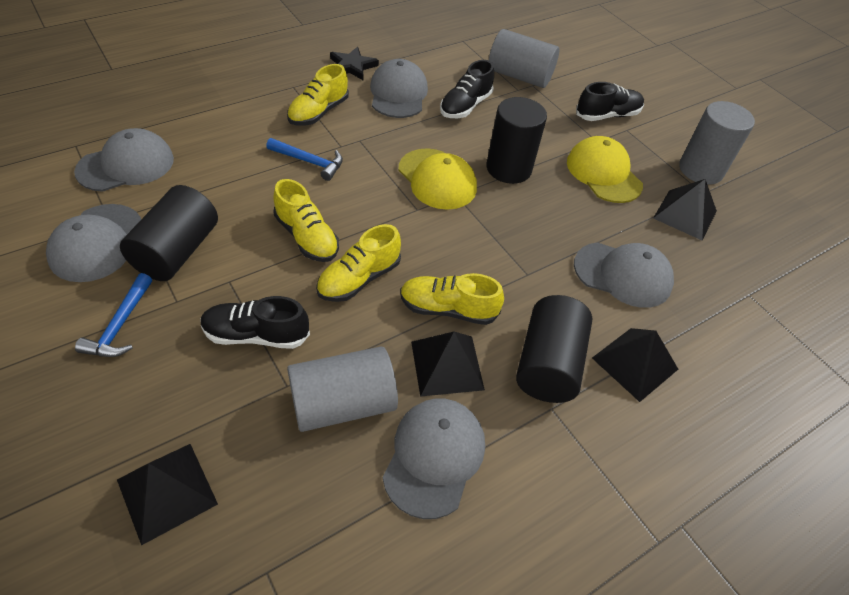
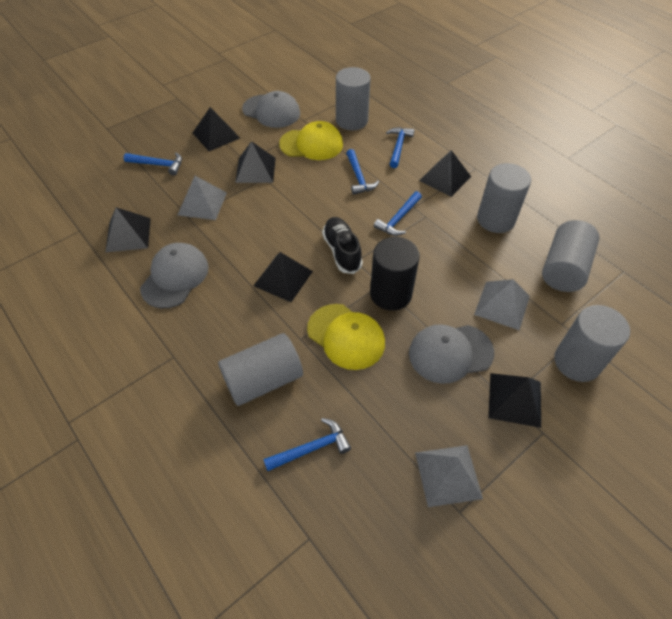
black cylinder: 3 -> 1
black pyramid: 4 -> 6
black shoe: 3 -> 1
black star: 1 -> 0
blue hammer: 2 -> 5
grey cap: 5 -> 3
grey cylinder: 3 -> 5
grey pyramid: 0 -> 3
yellow shoe: 4 -> 0

